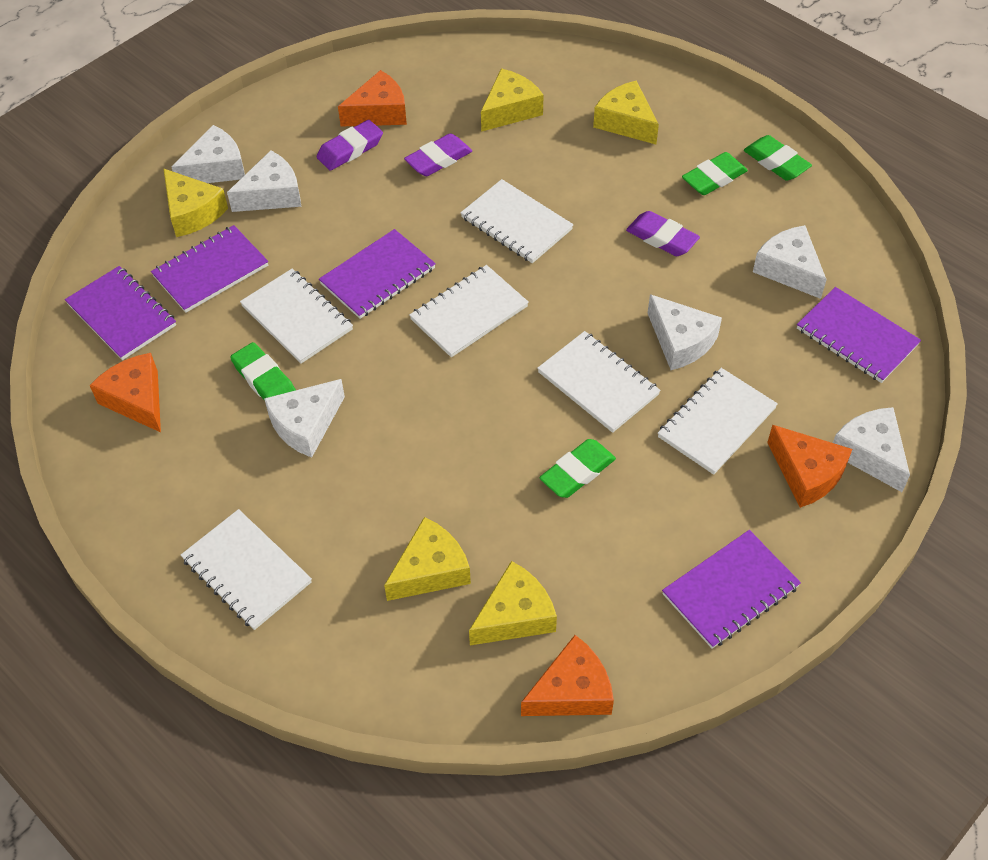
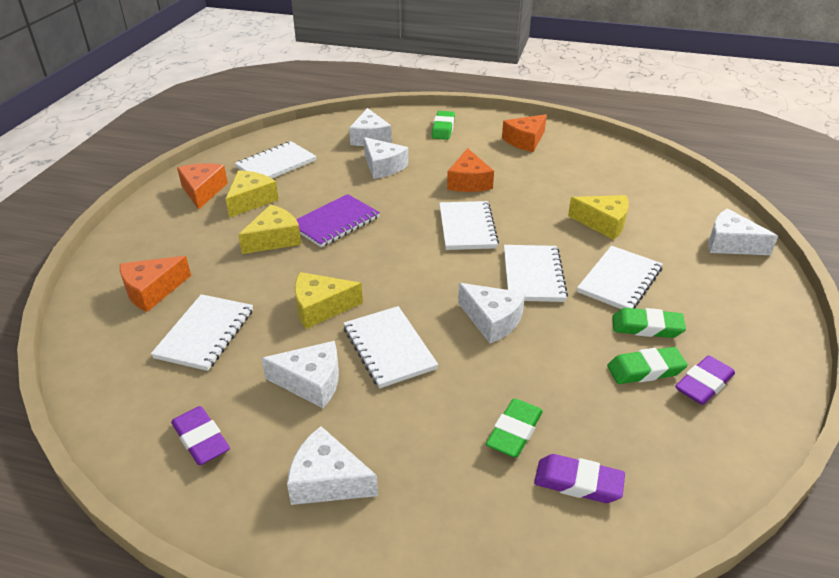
purple notebook: 5 -> 1
yellow cheese: 5 -> 4

